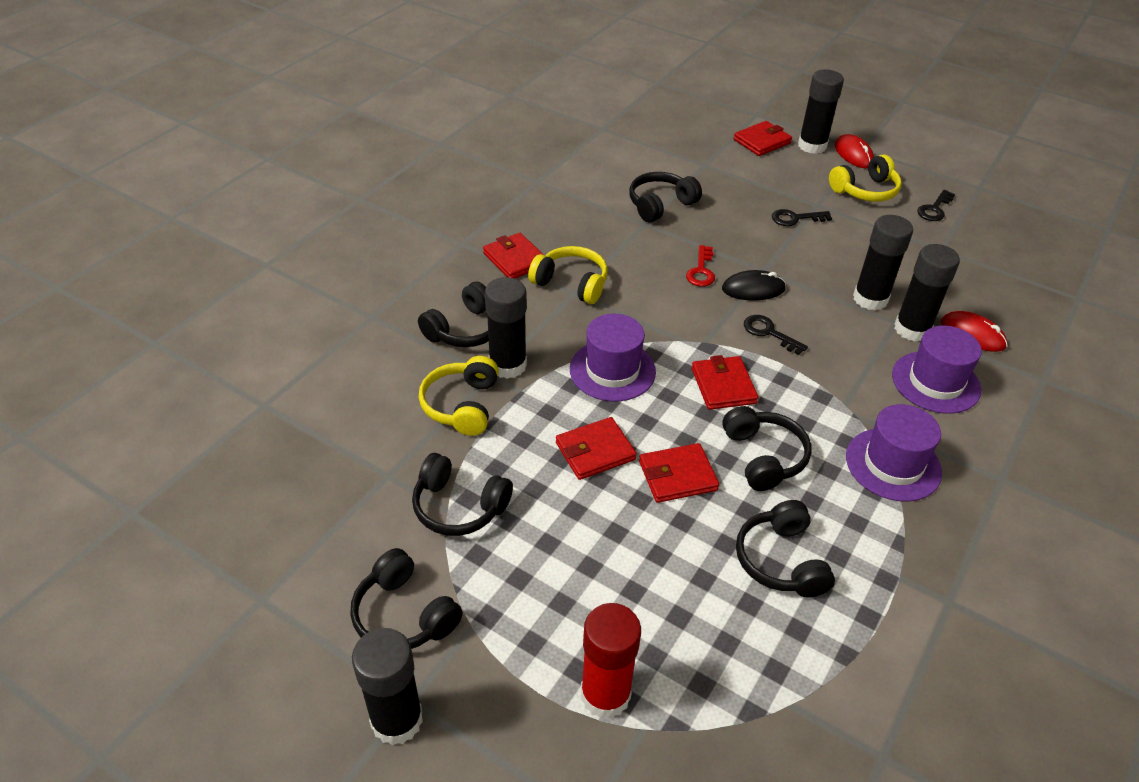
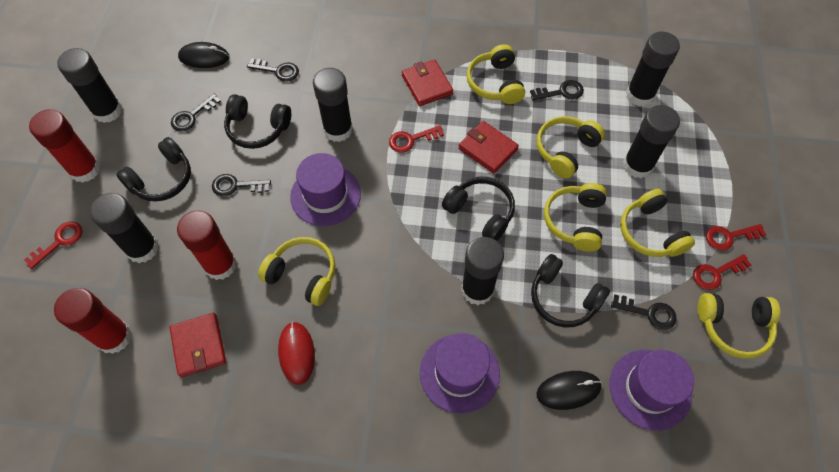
black glue stick: 5 -> 6
black headphones: 6 -> 4
black key: 3 -> 5
black mouse: 1 -> 2
red glue stick: 1 -> 3
red key: 1 -> 4
red mouse: 2 -> 1
red wallet: 5 -> 3
yellow headphones: 3 -> 6

